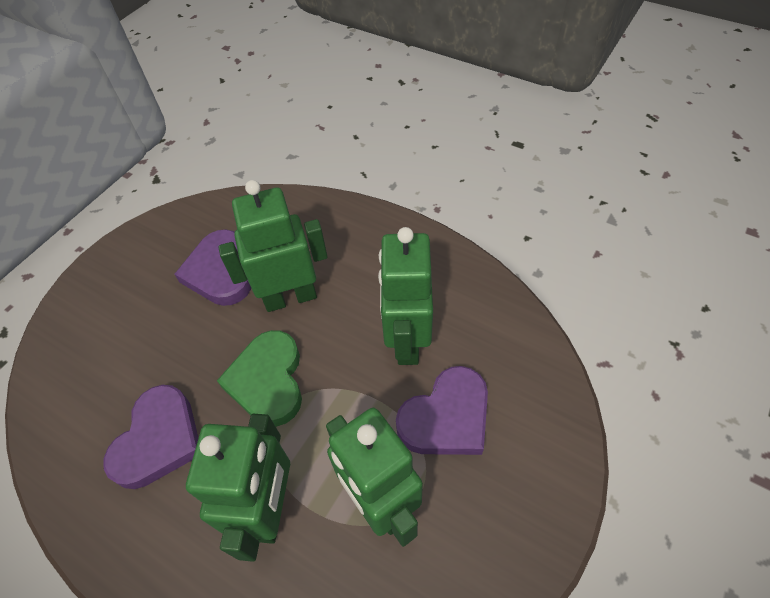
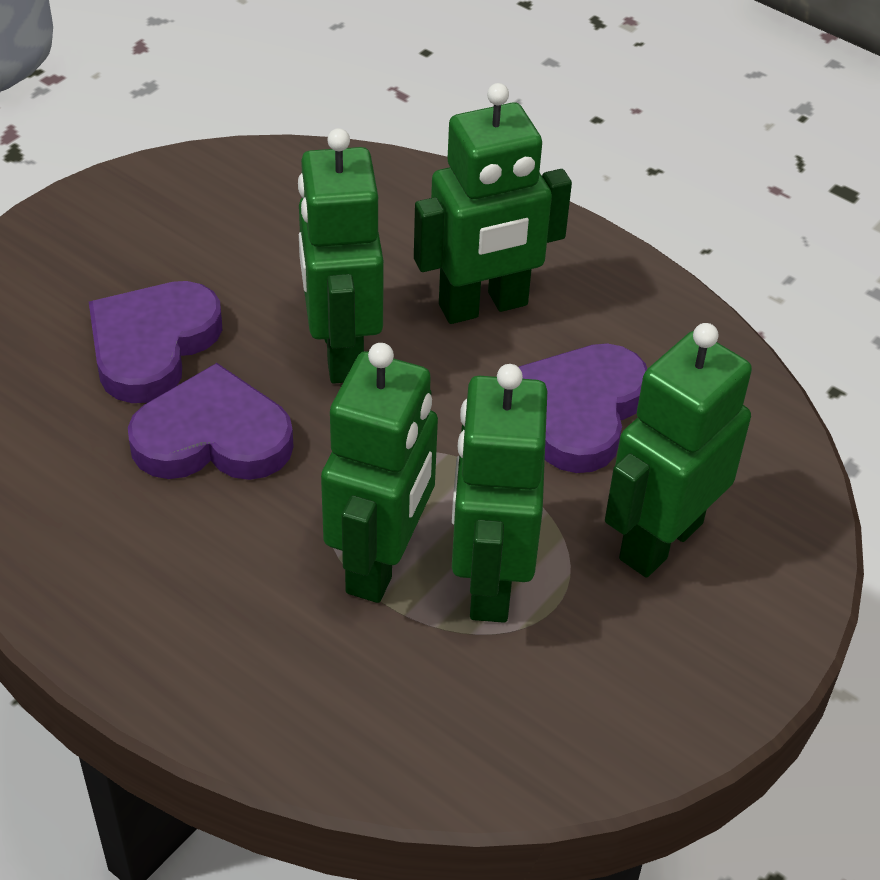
green heart: 1 -> 0
green robot: 4 -> 5

